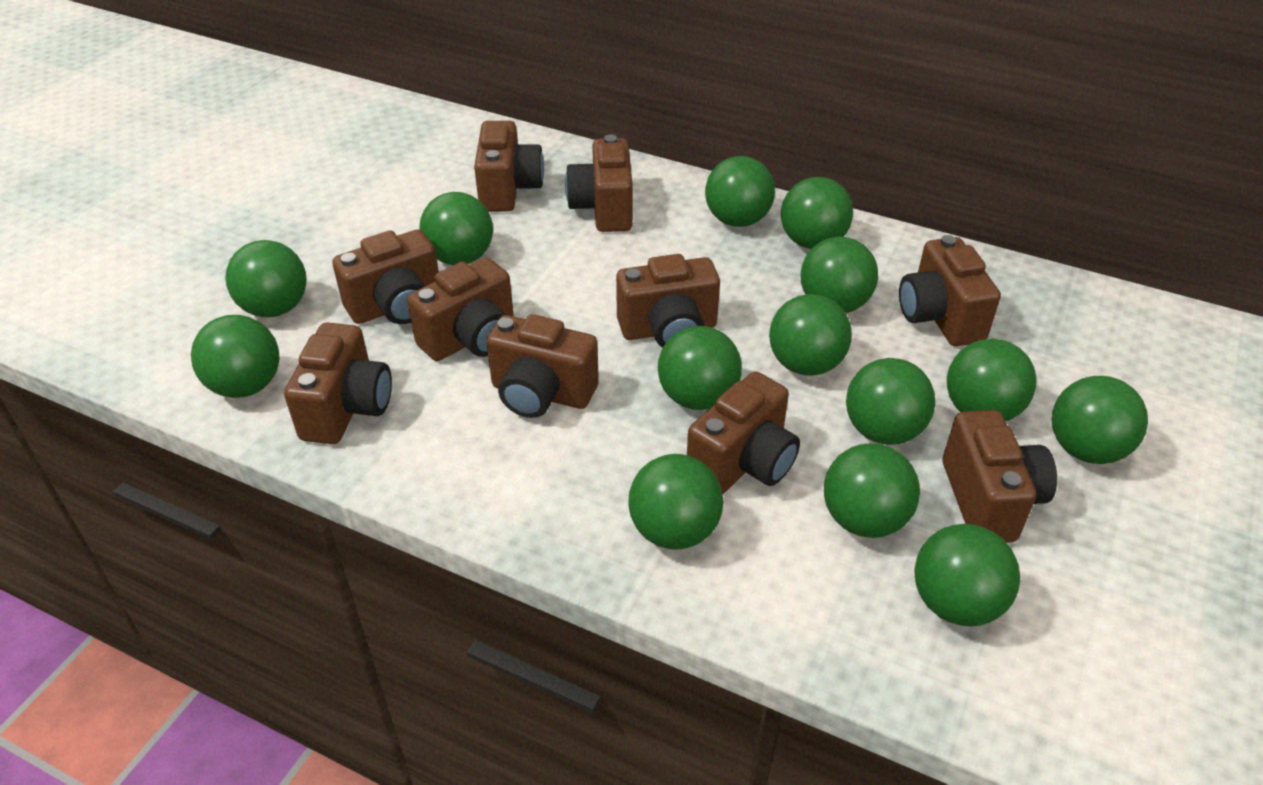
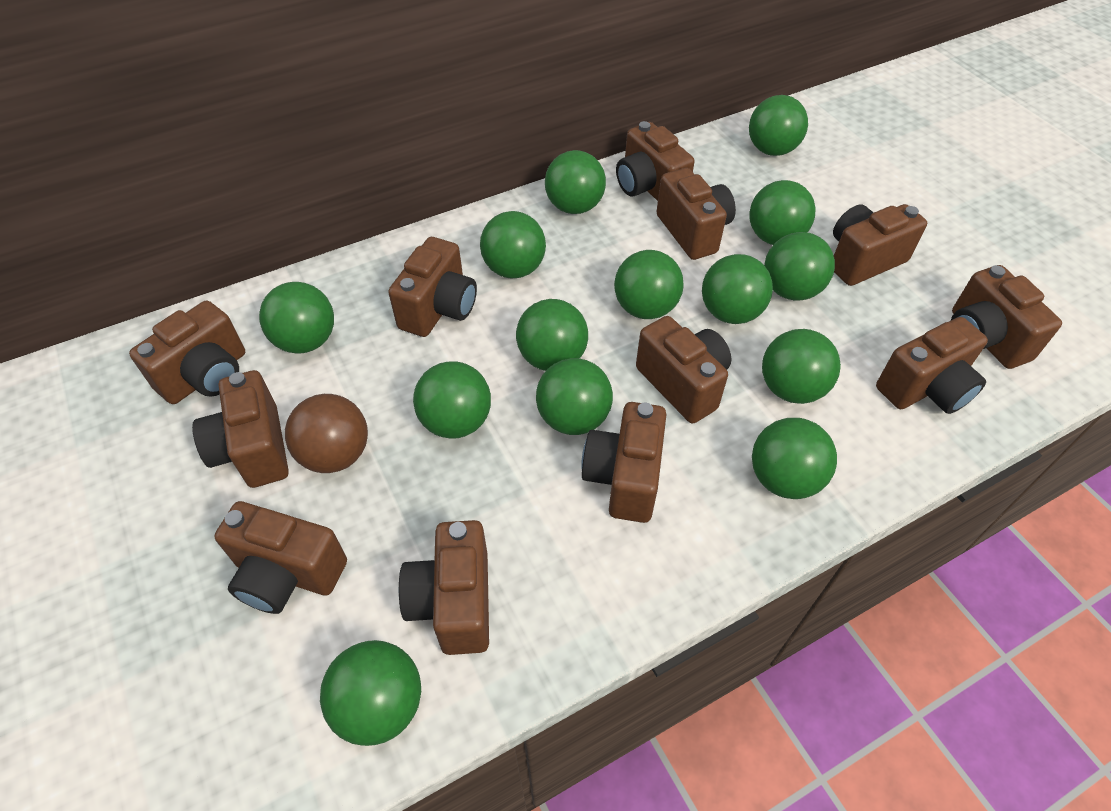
brown ball: 0 -> 1
brown camera: 10 -> 12

